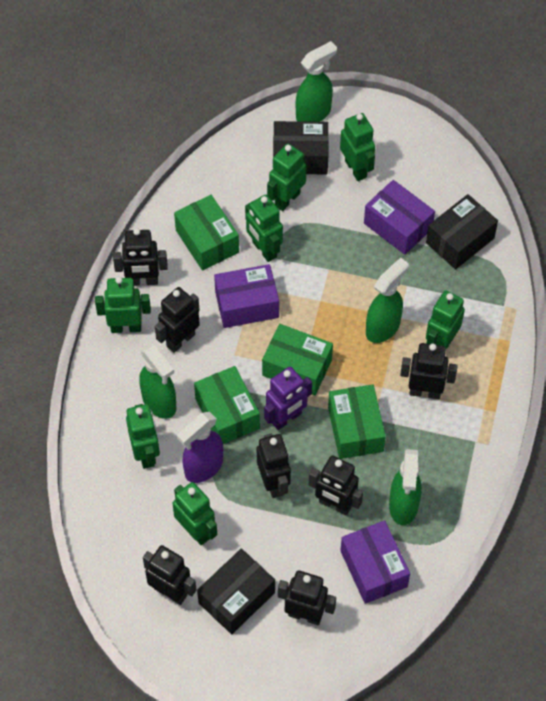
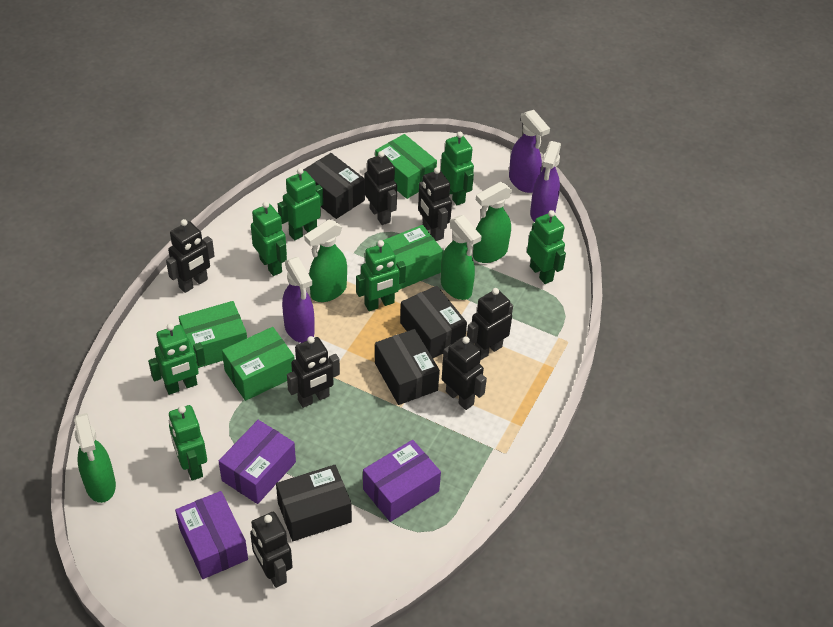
black box: 3 -> 4
purple robot: 1 -> 0
purple spray bottle: 1 -> 3

